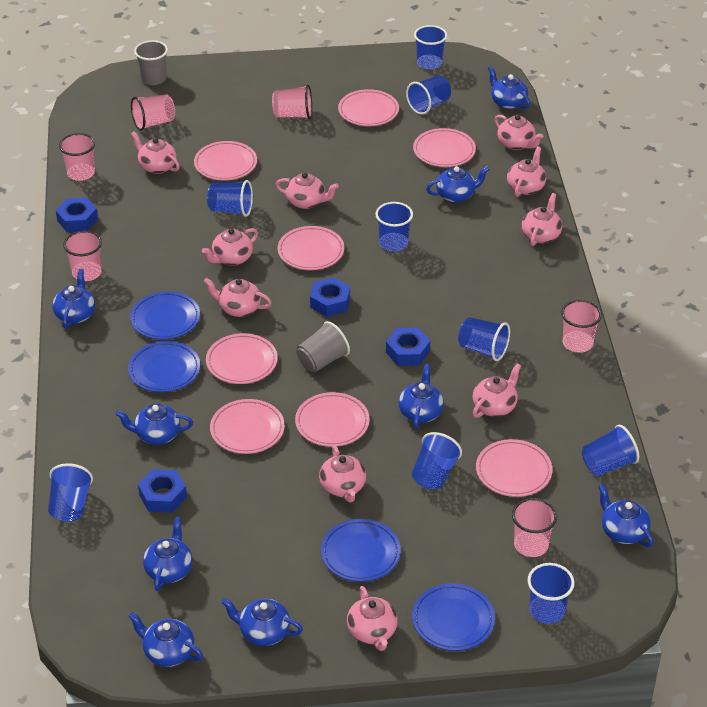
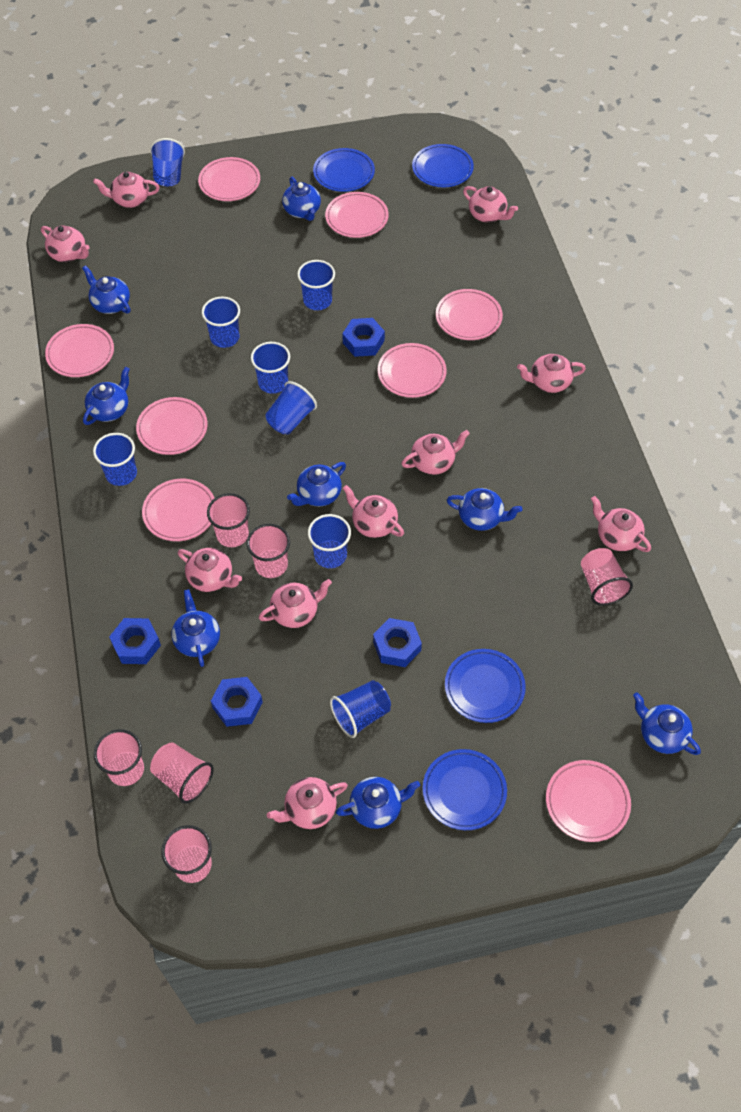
blue cup: 9 -> 8
blue teapot: 9 -> 8
grey cup: 2 -> 0

